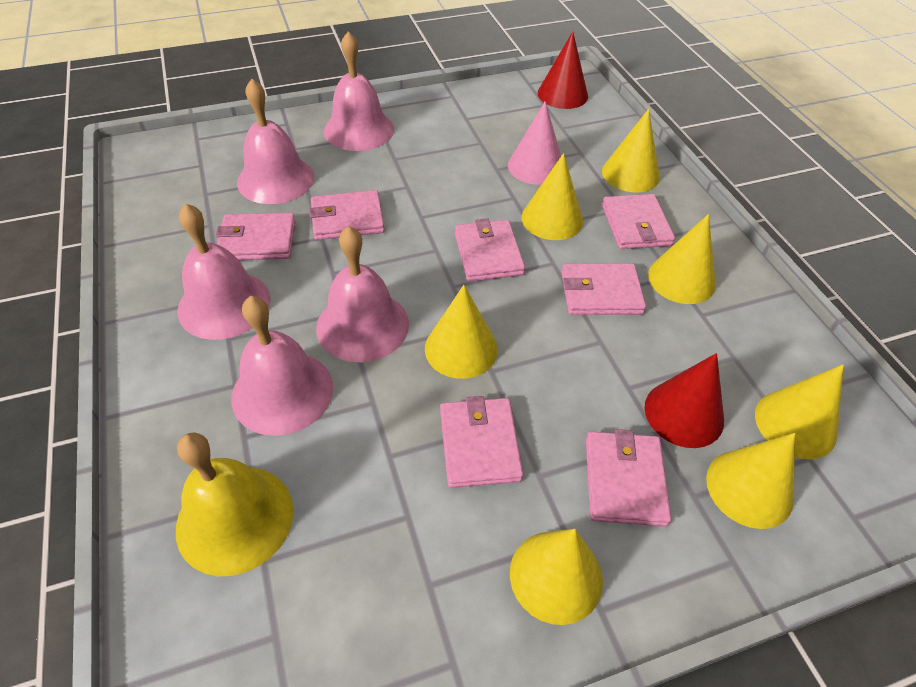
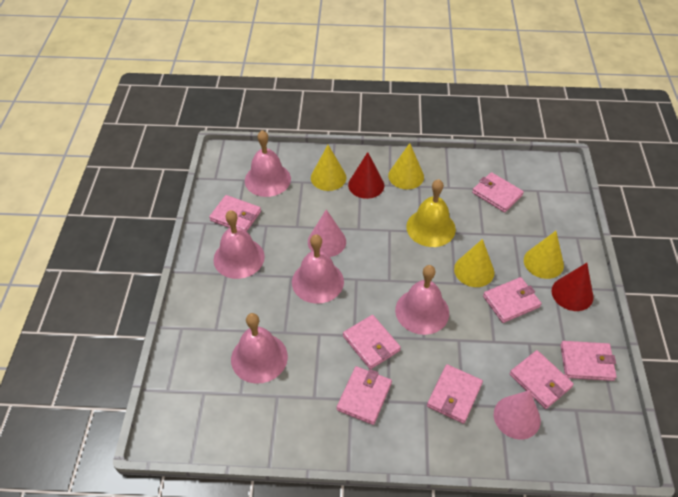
pink cone: 1 -> 2
pink wallet: 7 -> 8
yellow cone: 7 -> 4

